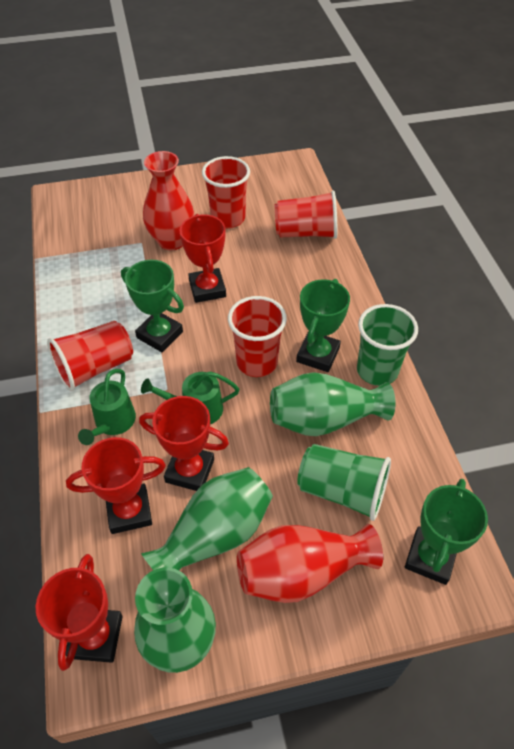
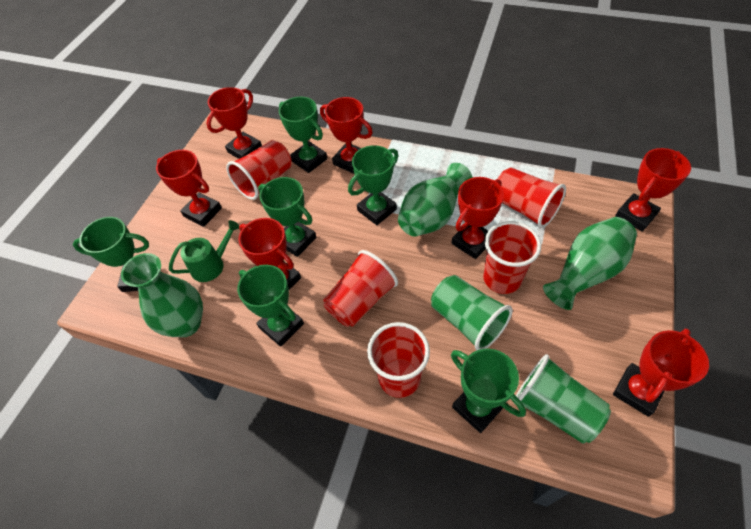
green trophy: 3 -> 6
green watering can: 2 -> 1
red cup: 4 -> 5
red trophy: 4 -> 7
red vase: 2 -> 0

